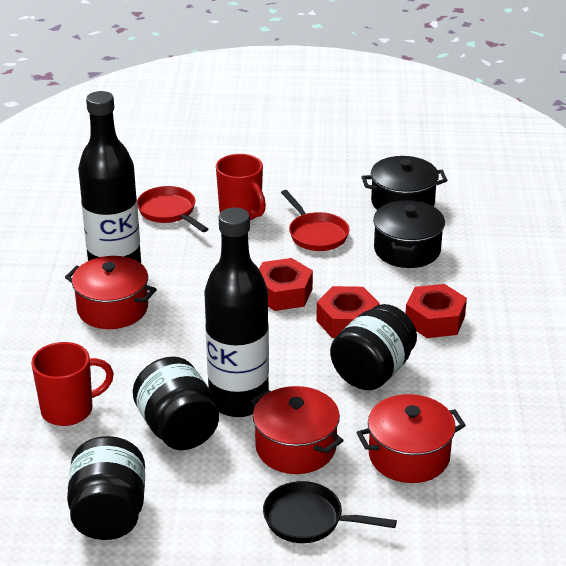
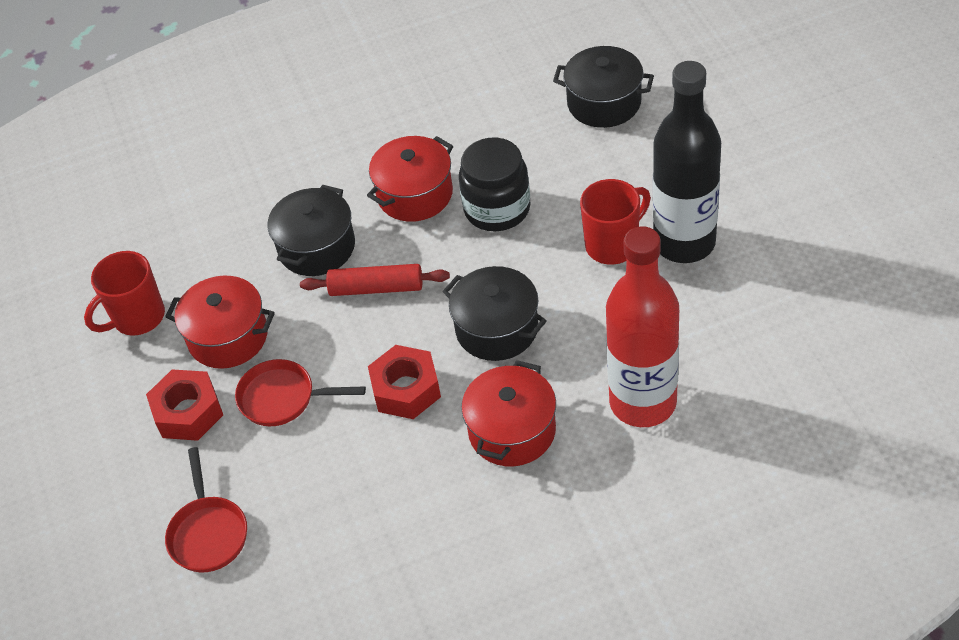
black bottle: 2 -> 1
black jar: 3 -> 1
black pan: 1 -> 0
black pot: 2 -> 3
red bottle: 0 -> 1
red nut: 3 -> 2
red rolling pin: 0 -> 1

